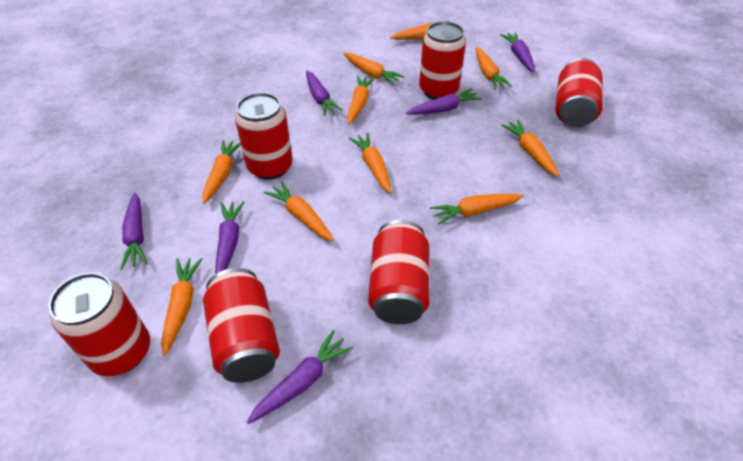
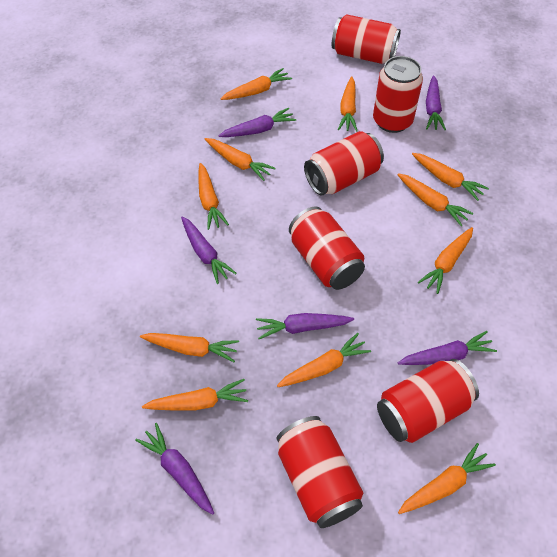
orange carrot: 10 -> 11

